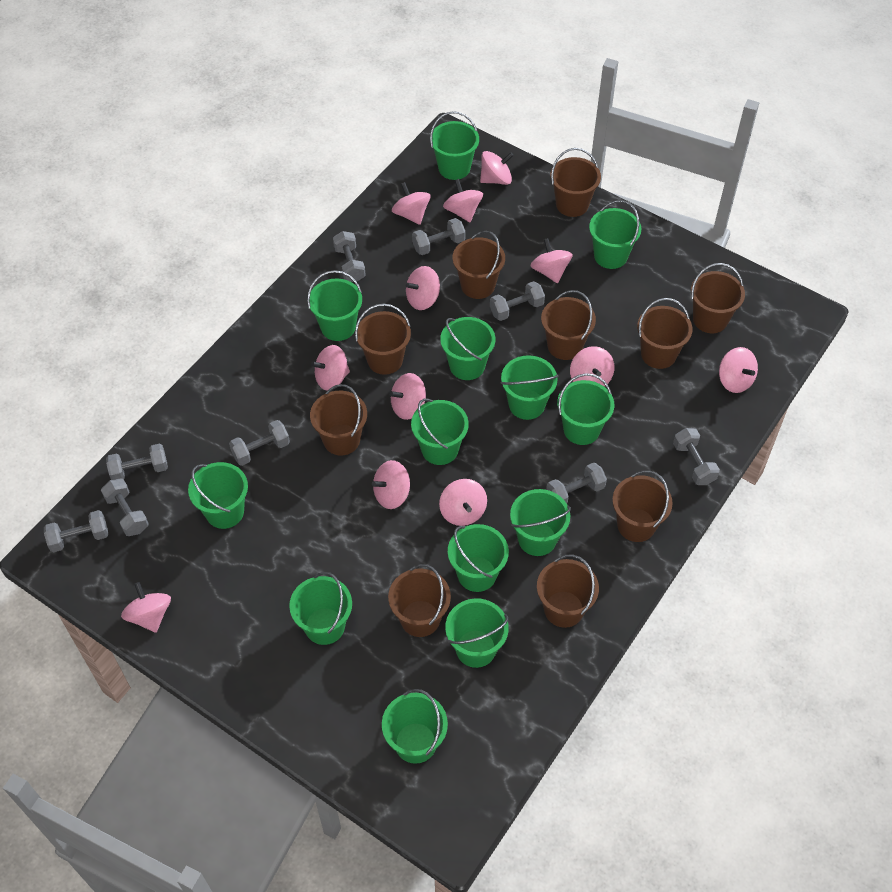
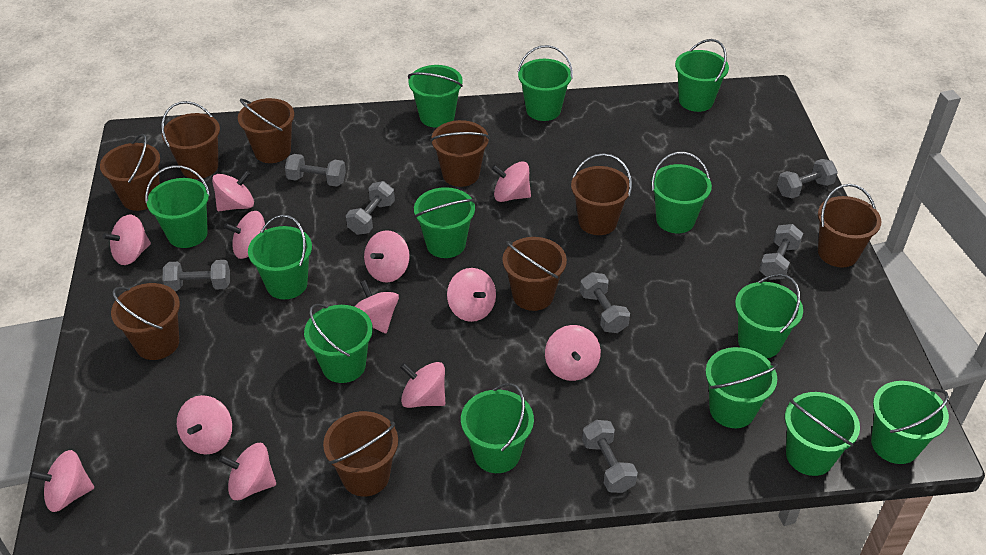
brown bucket: 10 -> 9
grey dumbbell: 9 -> 7

